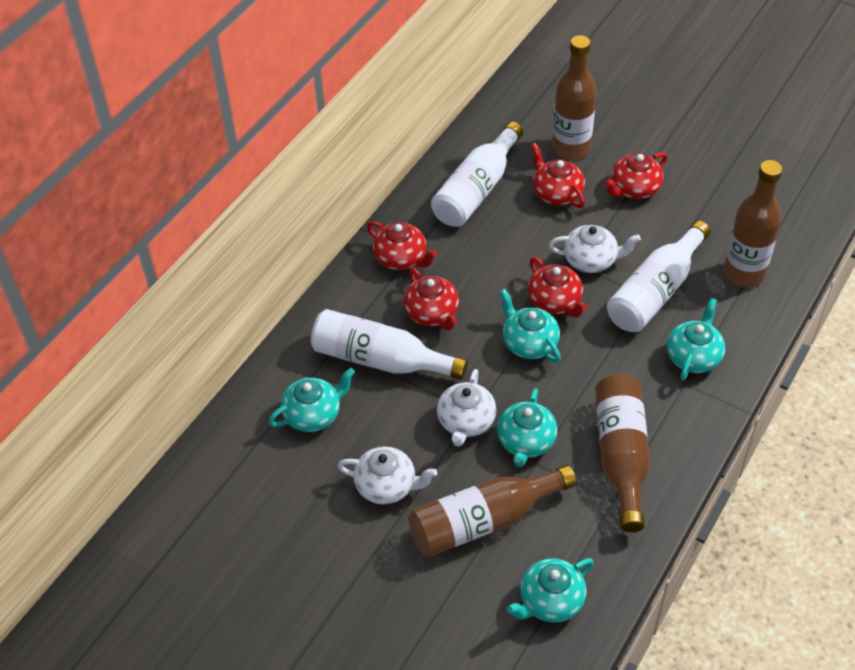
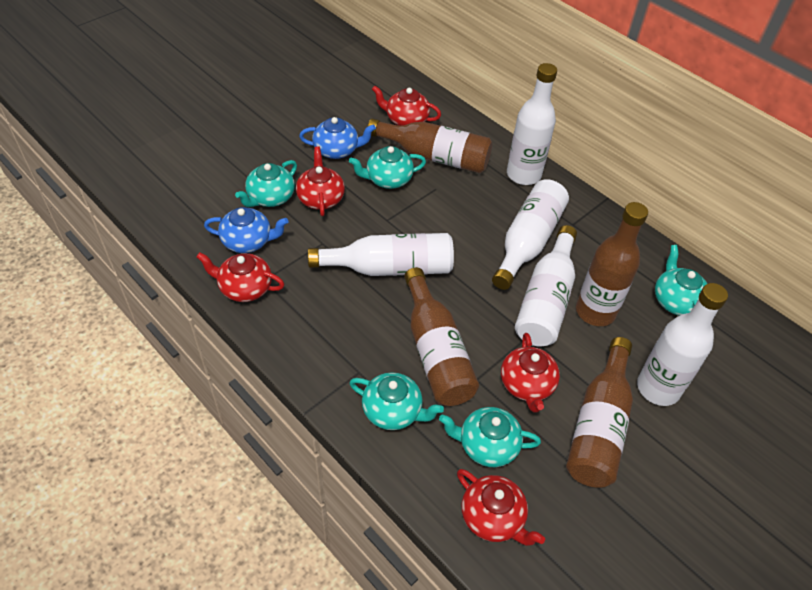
blue teapot: 0 -> 2
white bottle: 3 -> 5
white teapot: 3 -> 0

